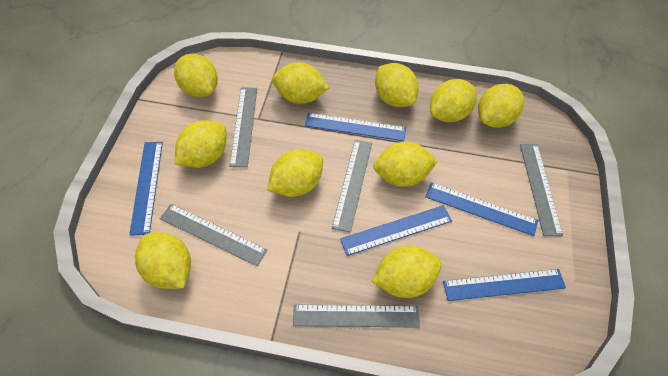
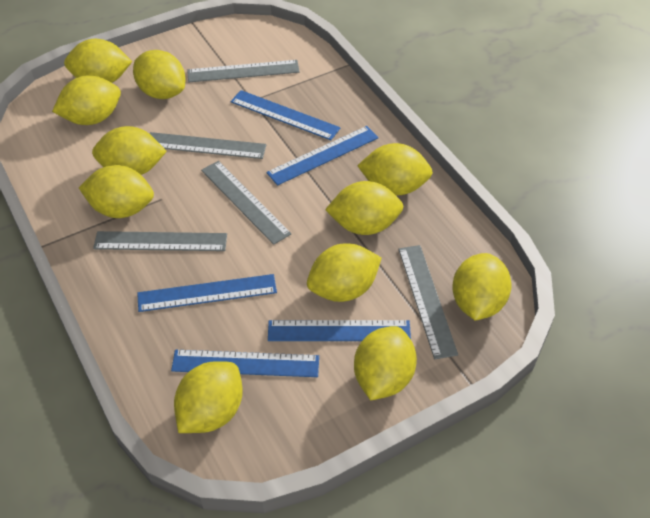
yellow lemon: 10 -> 11

